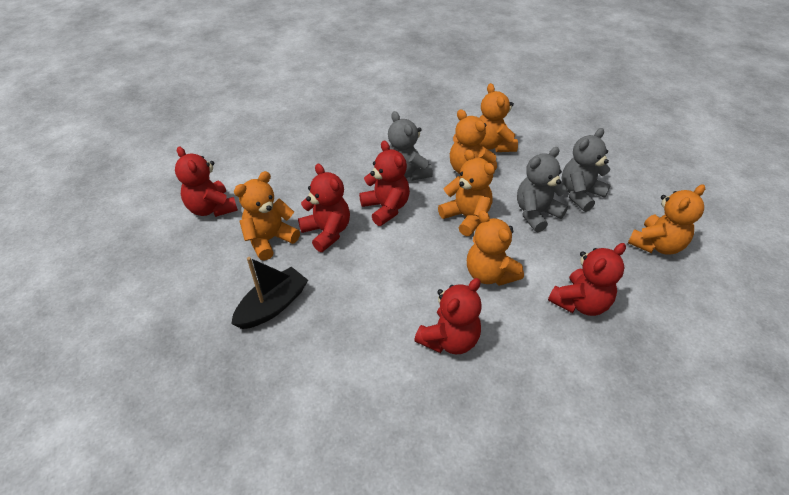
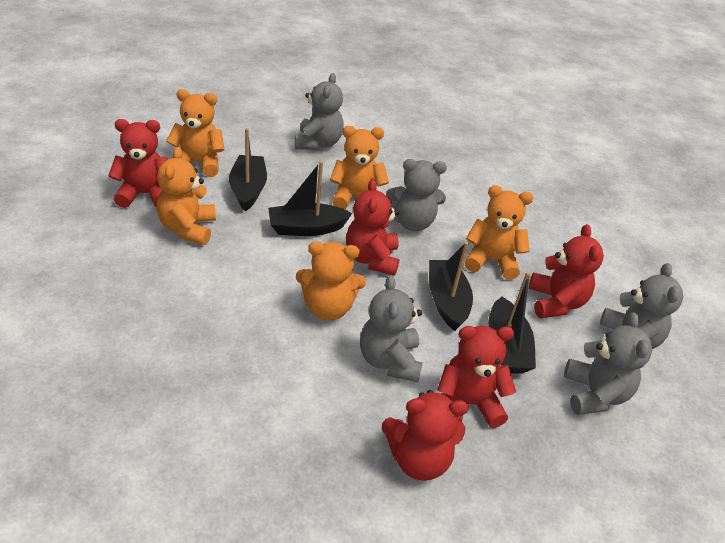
black boat: 1 -> 4
grey teddy bear: 3 -> 5
orange teddy bear: 6 -> 5

